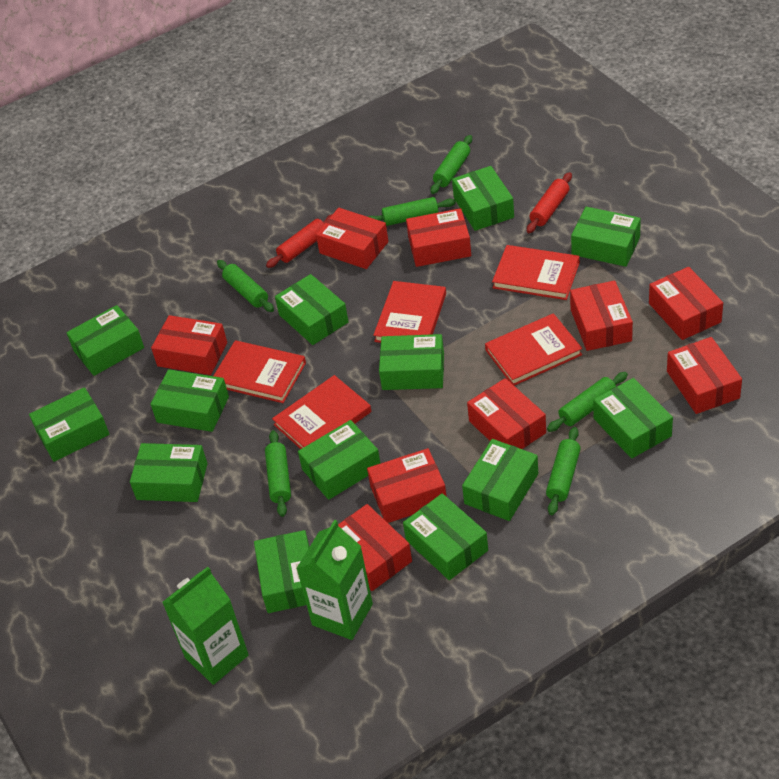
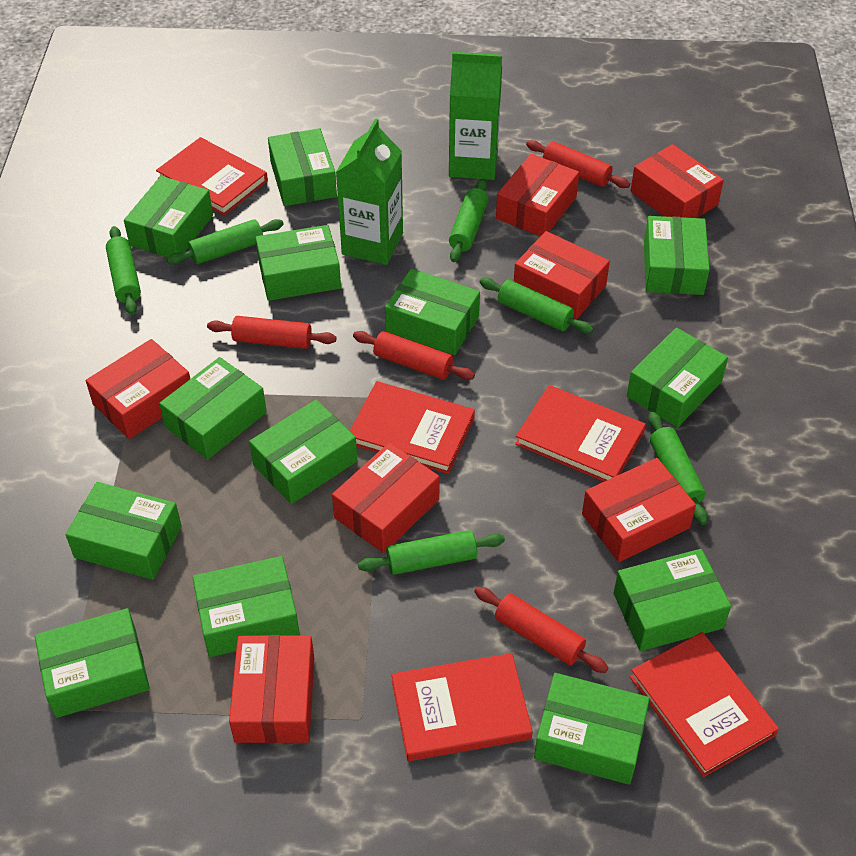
red box: 9 -> 7
red rolling pin: 2 -> 4

